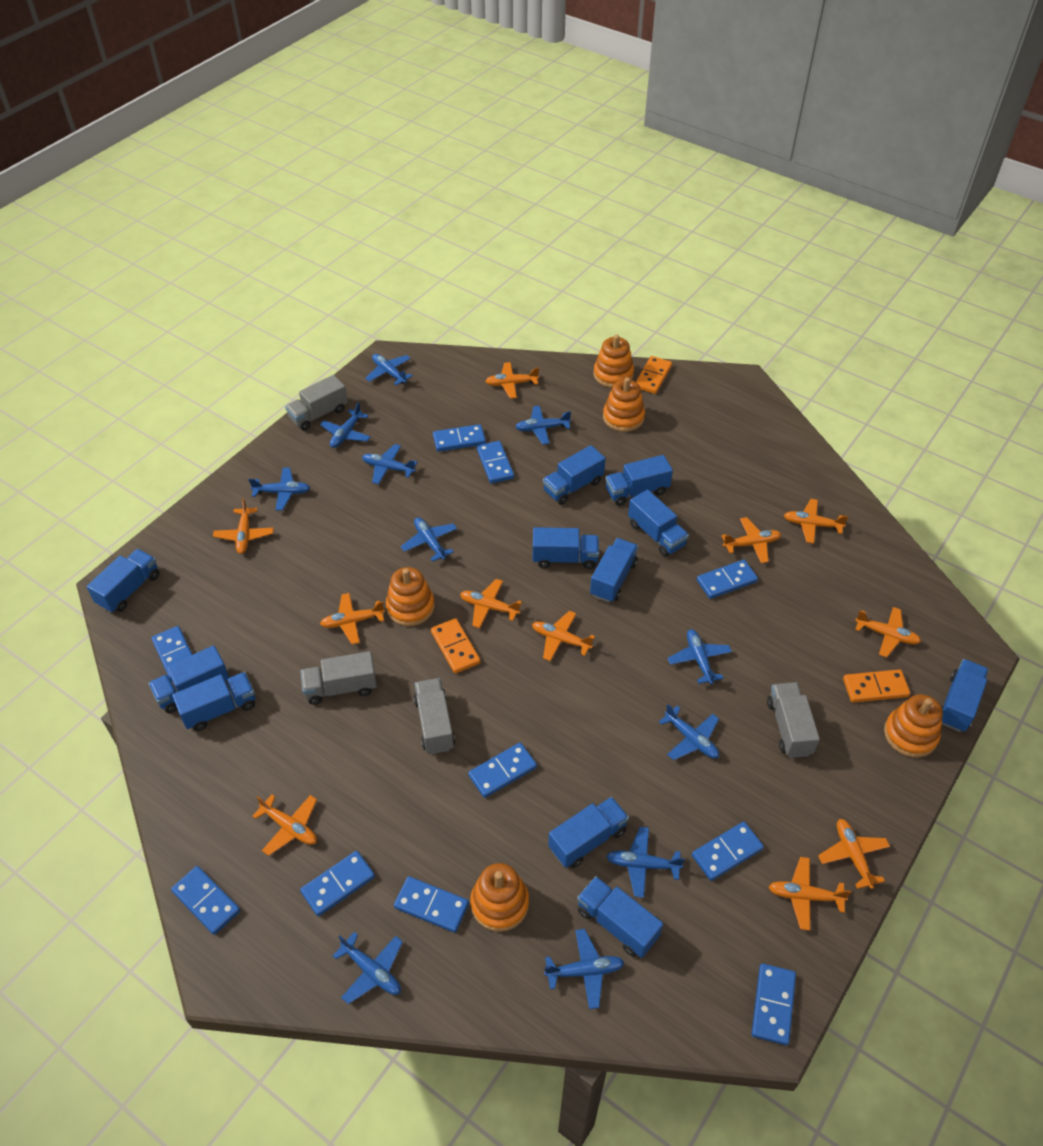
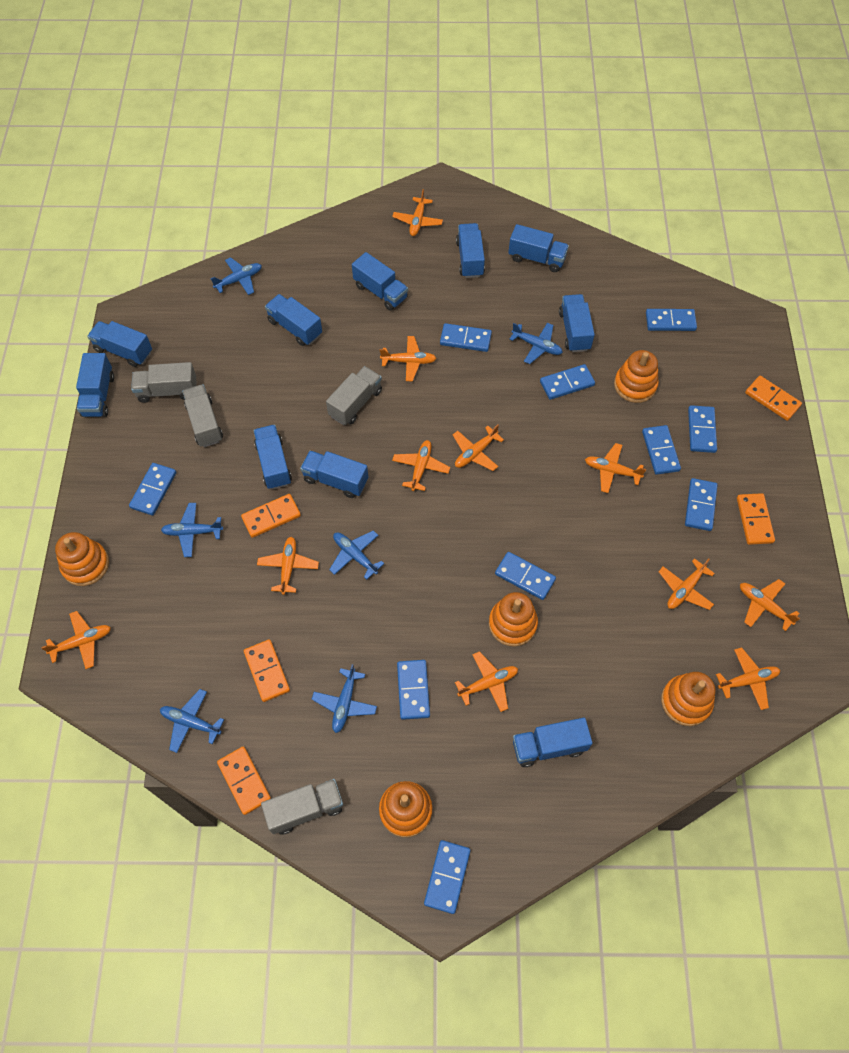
blue plane: 11 -> 6
blue truck: 11 -> 10
orange domino: 3 -> 5

